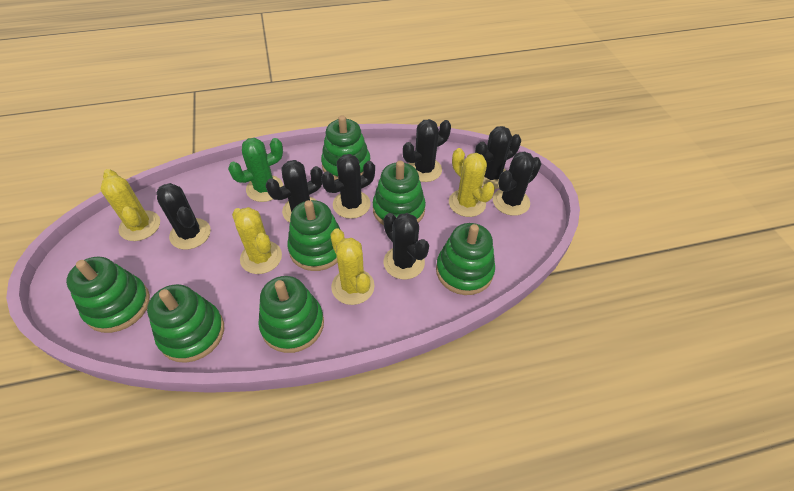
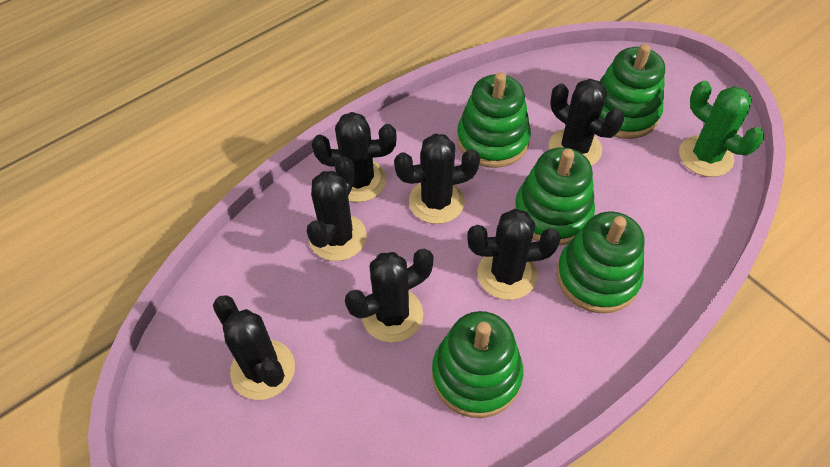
green stacking toy: 7 -> 5
yellow cactus: 4 -> 0

